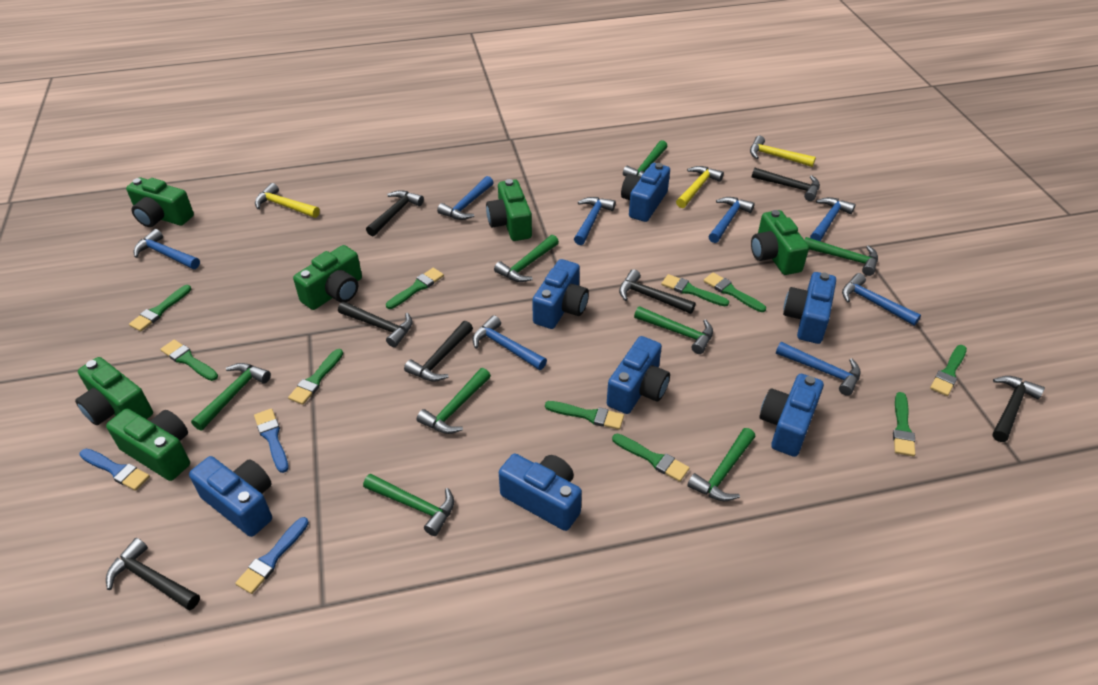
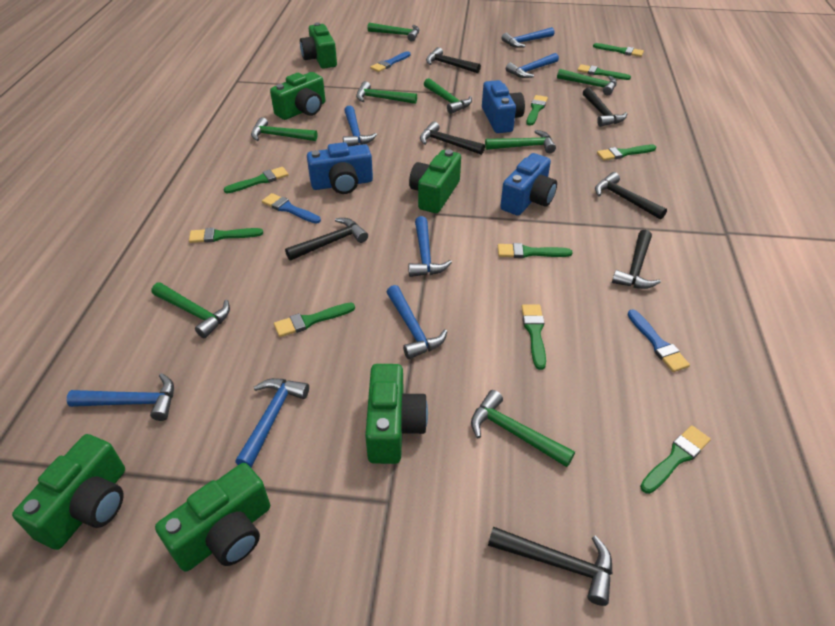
blue camera: 7 -> 3
blue hammer: 8 -> 7
yellow hammer: 3 -> 0

